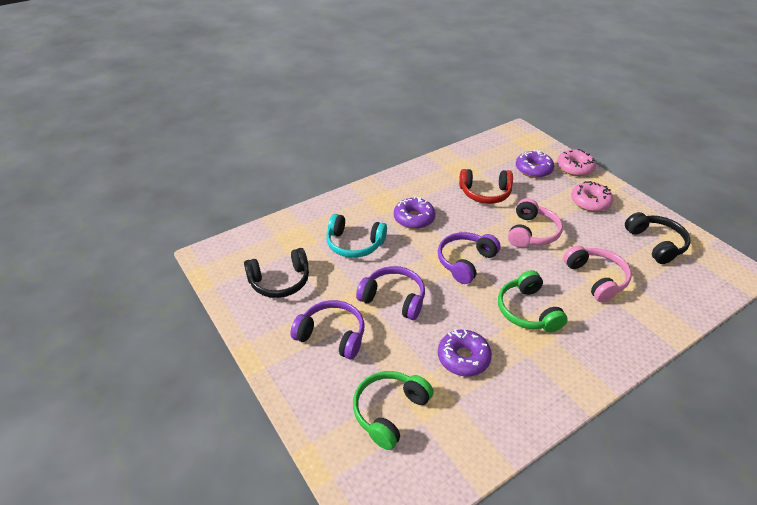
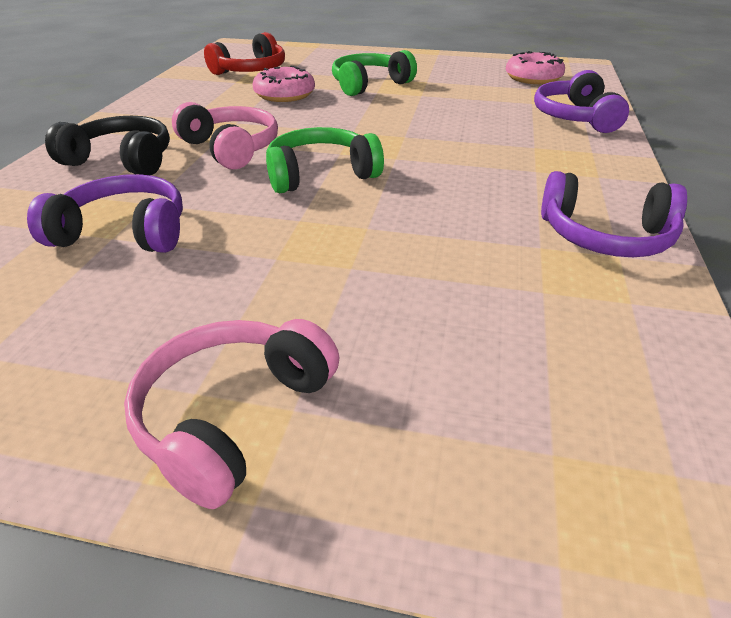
black headphones: 2 -> 1
purple donut: 3 -> 0
turquoise headphones: 1 -> 0

